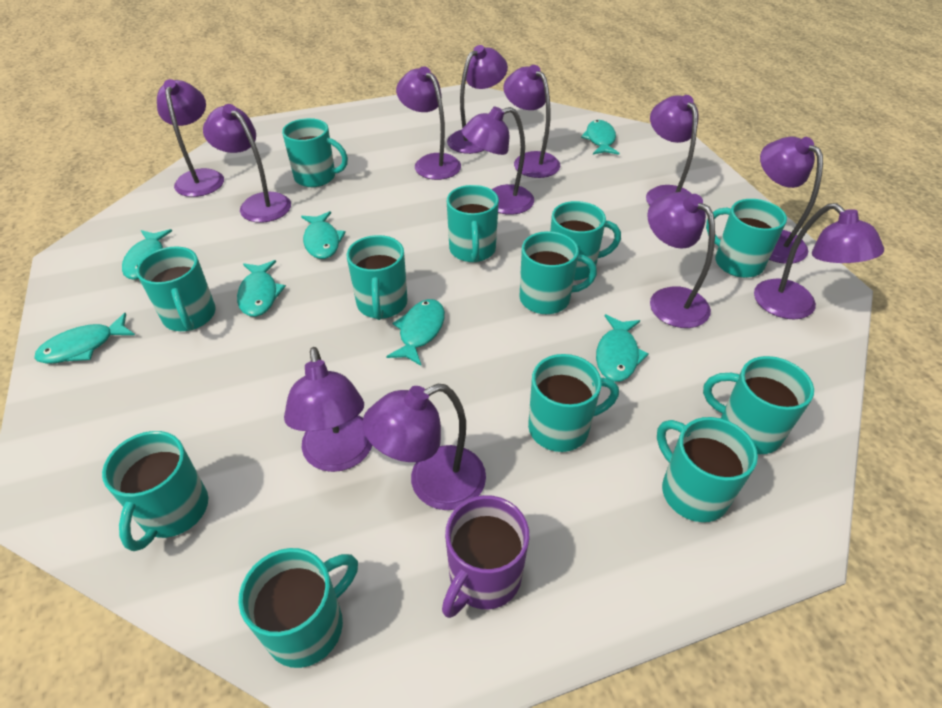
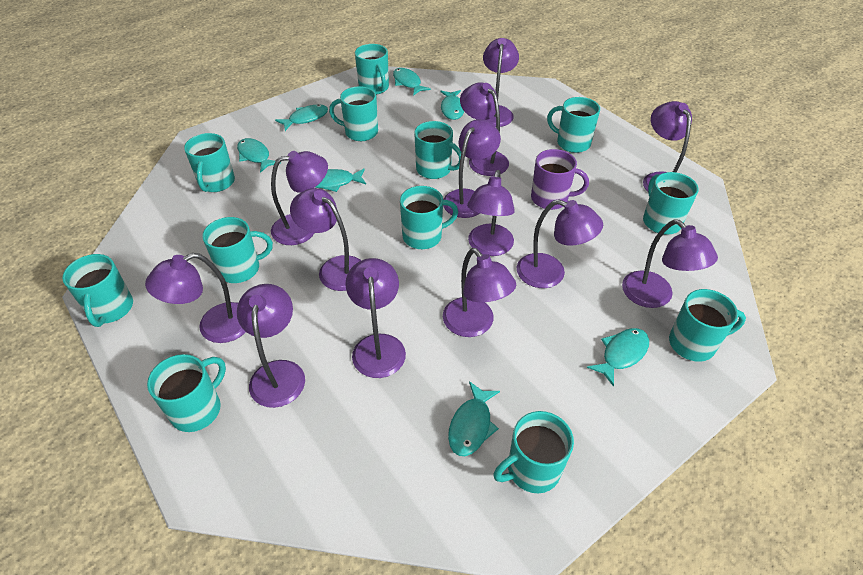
purple lamp: 12 -> 13

